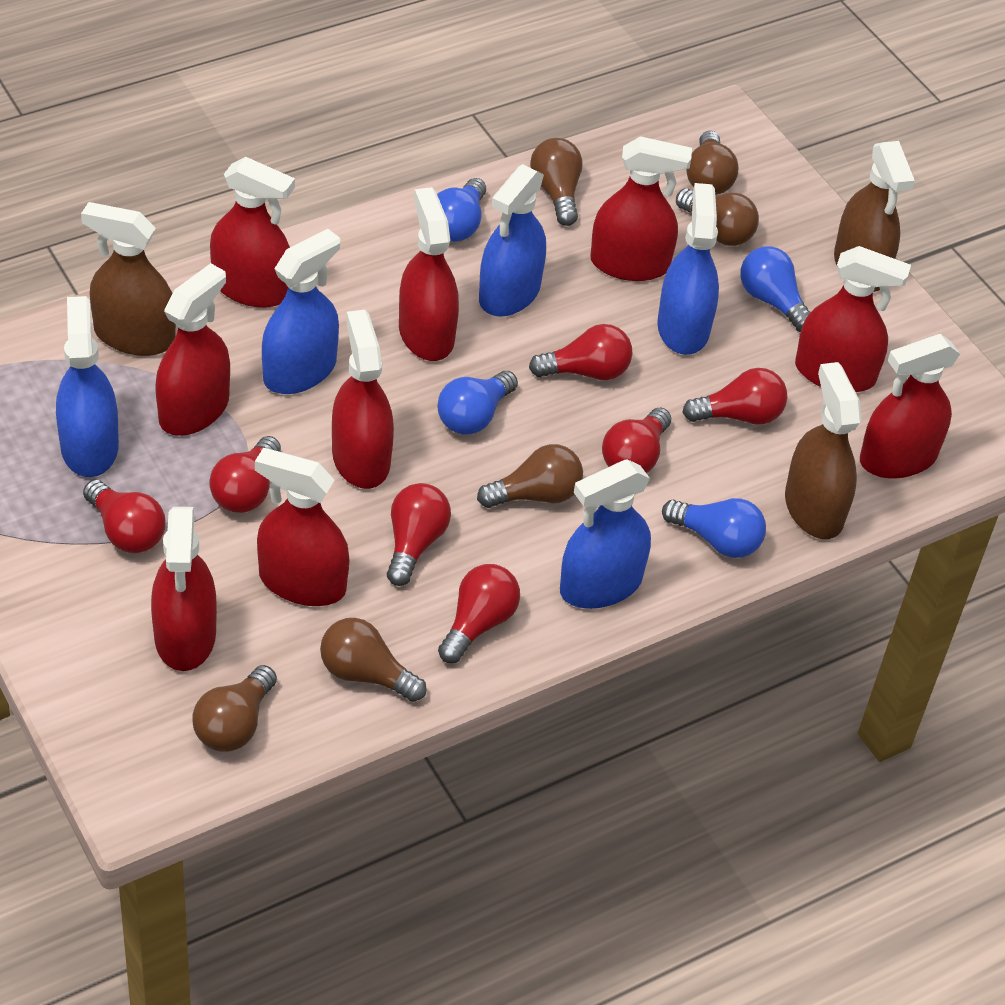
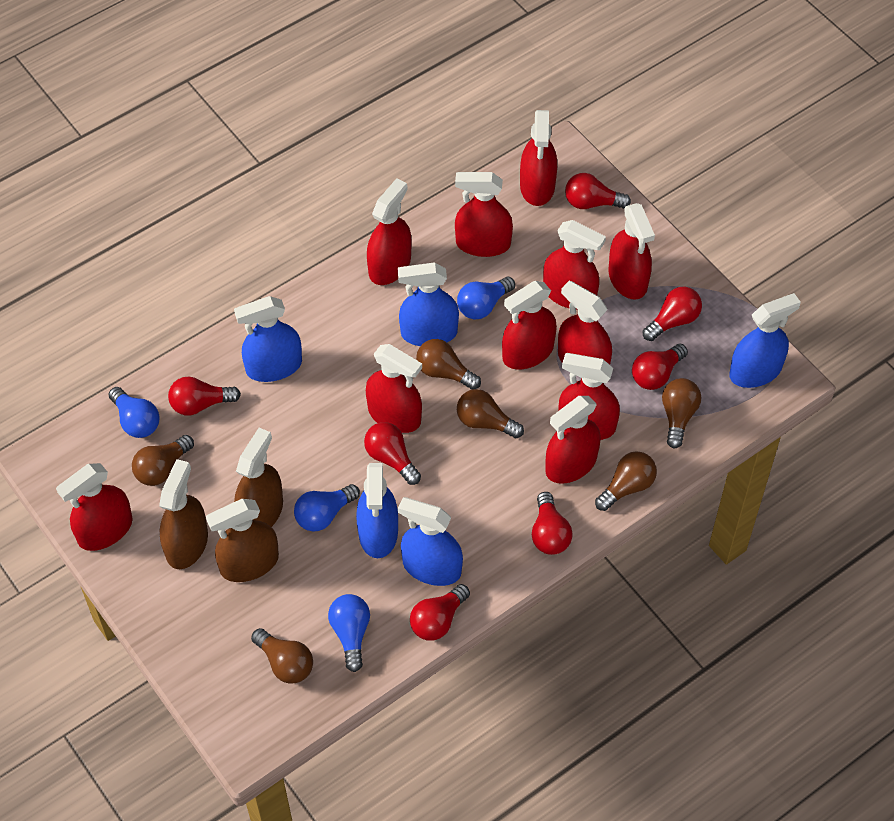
red spray bottle: 9 -> 11

